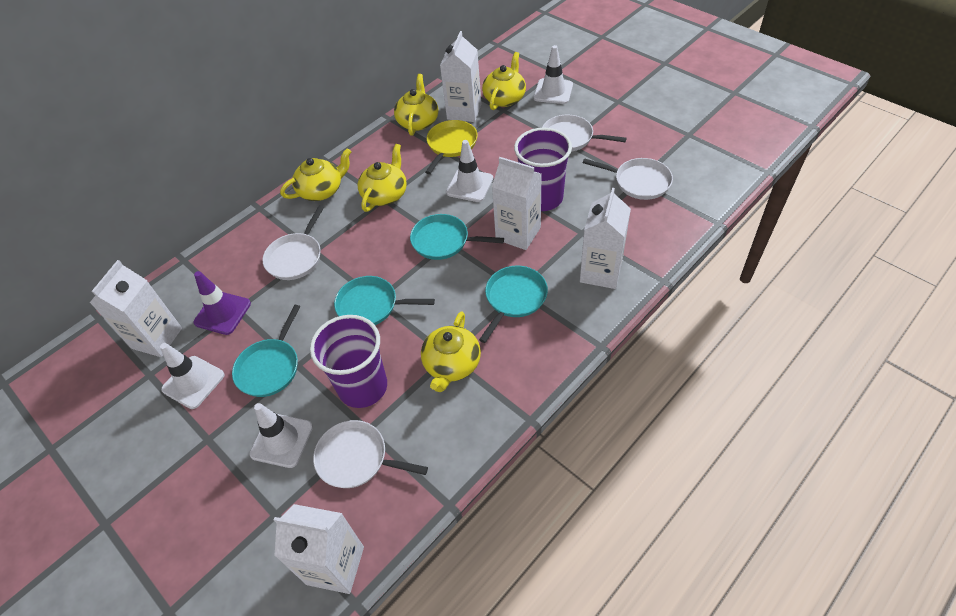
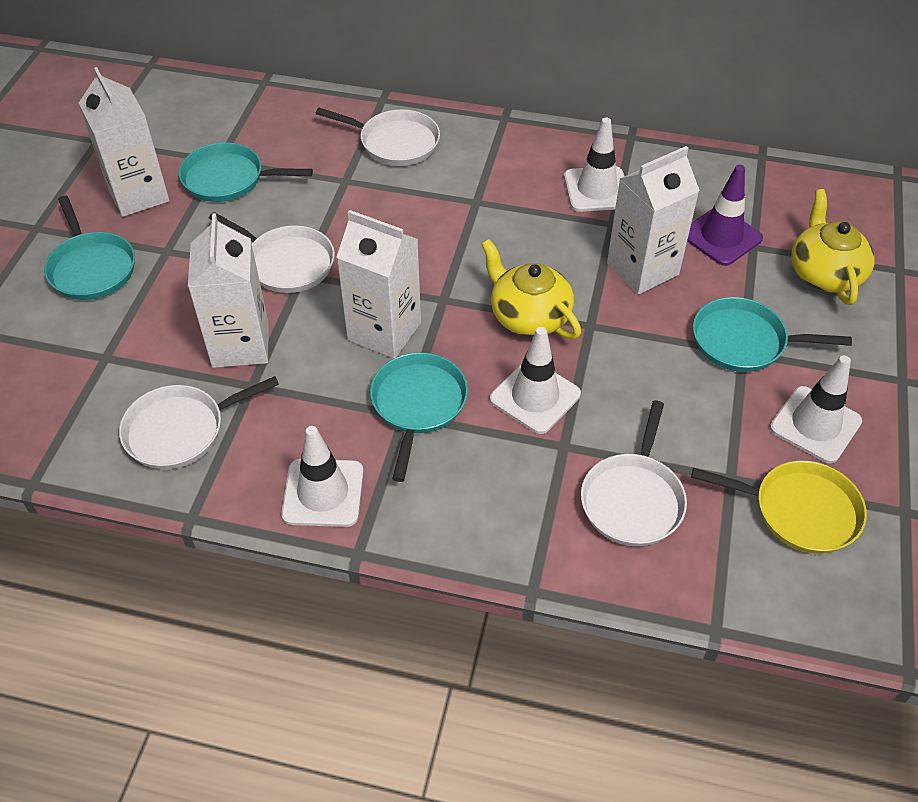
purple cup: 2 -> 0
white carton: 5 -> 4
yellow teapot: 5 -> 2

